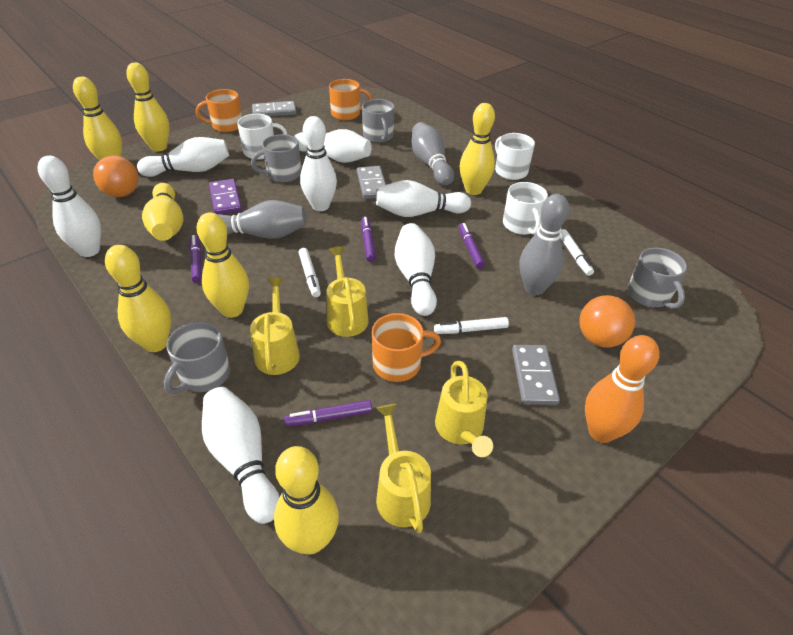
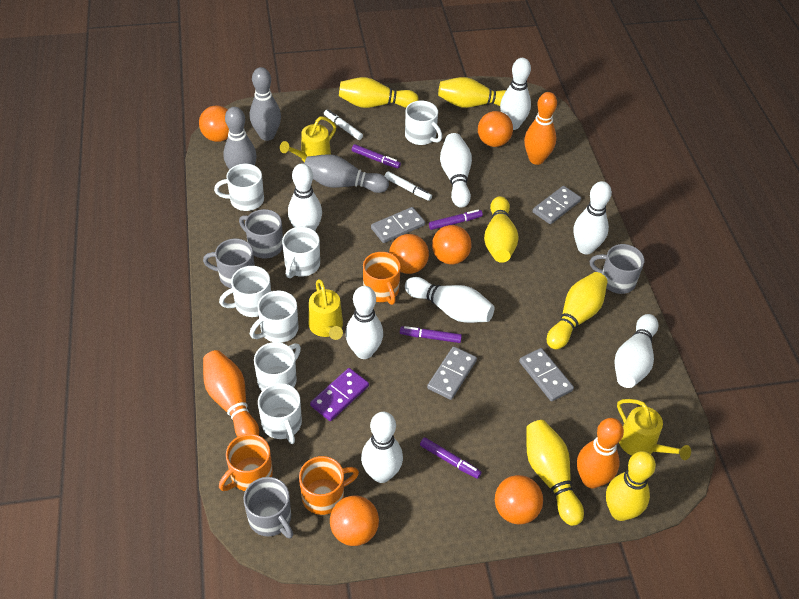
grey domino: 3 -> 4
orange ball: 2 -> 6
orange bowling pin: 1 -> 3
white bowling pin: 7 -> 8
white marker: 3 -> 2
white mug: 3 -> 7
yellow bowling pin: 7 -> 6
yellow watering can: 4 -> 3

